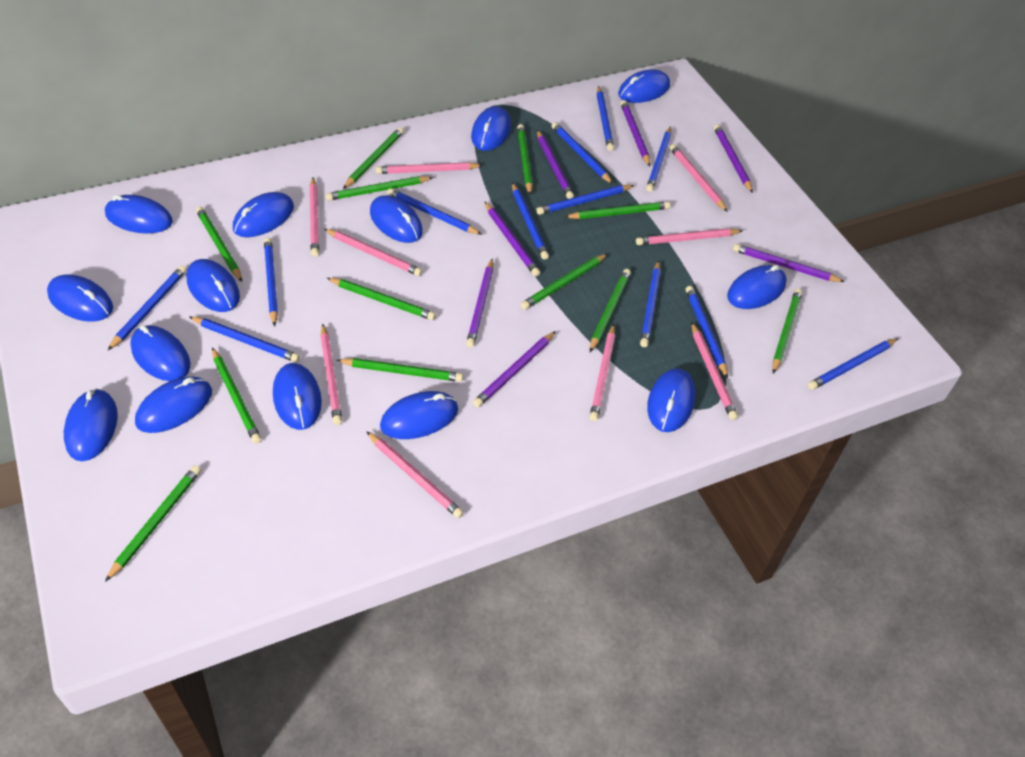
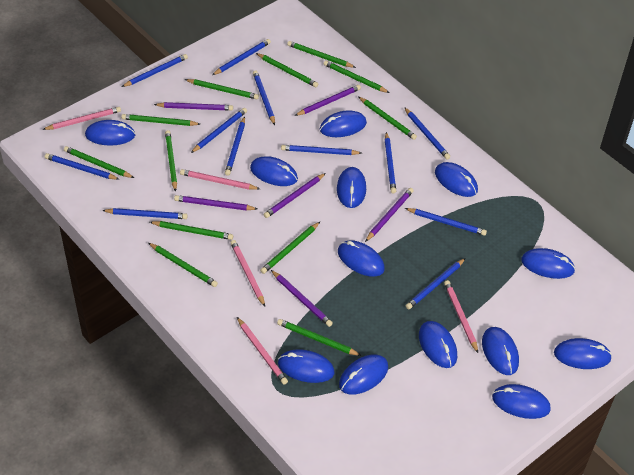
blue mouse: 14 -> 13
pink pencil: 9 -> 5
purple pencil: 7 -> 6

